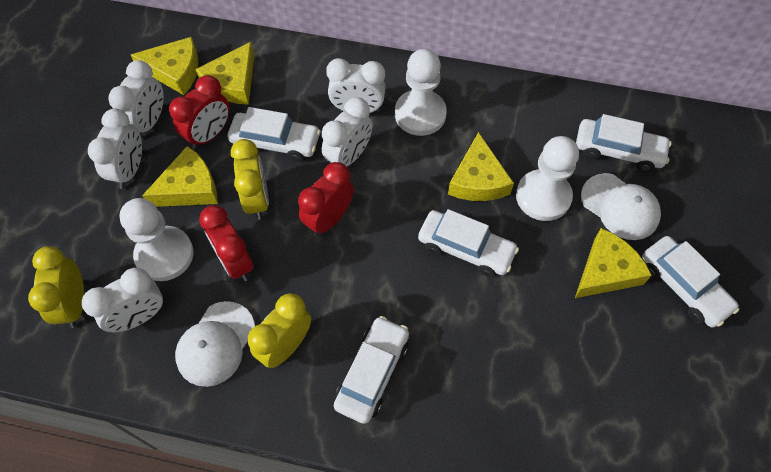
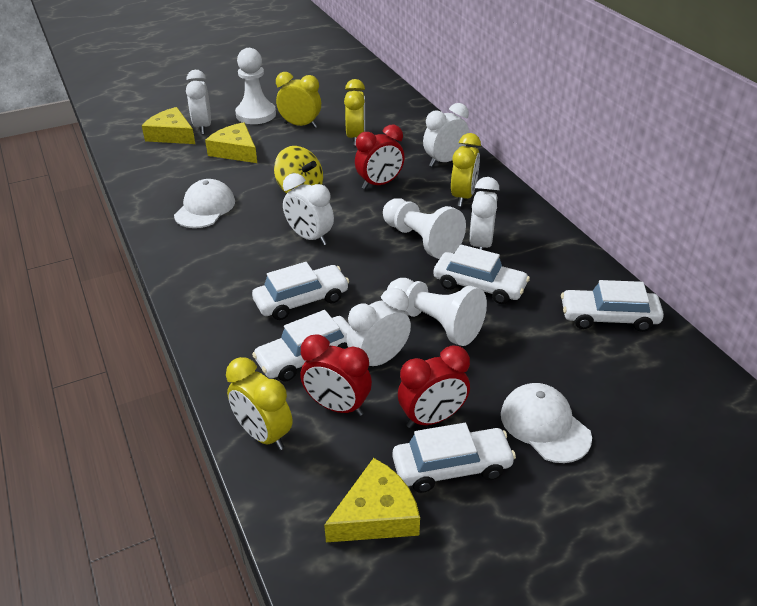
yellow cheese: 5 -> 3
yellow clock: 3 -> 4
yellow spinning top: 0 -> 1

